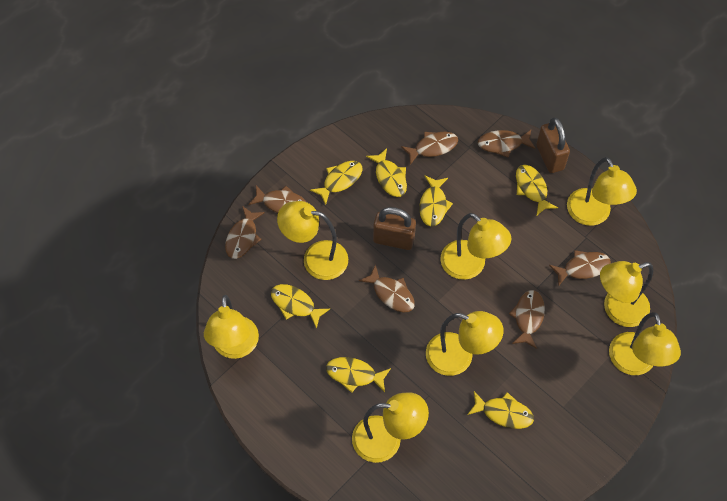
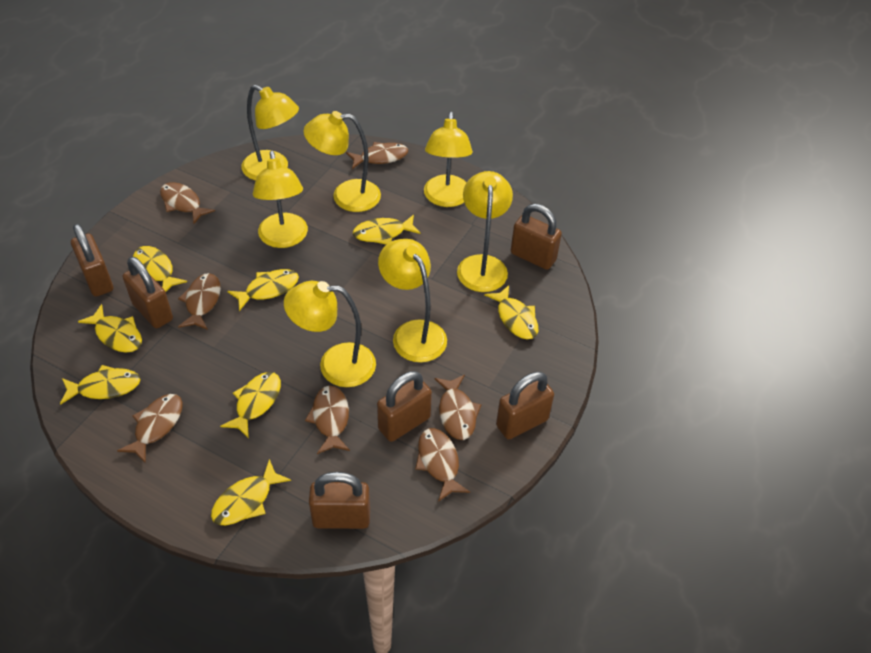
brown padlock: 2 -> 6
yellow fish: 7 -> 8
yellow lamp: 8 -> 7

